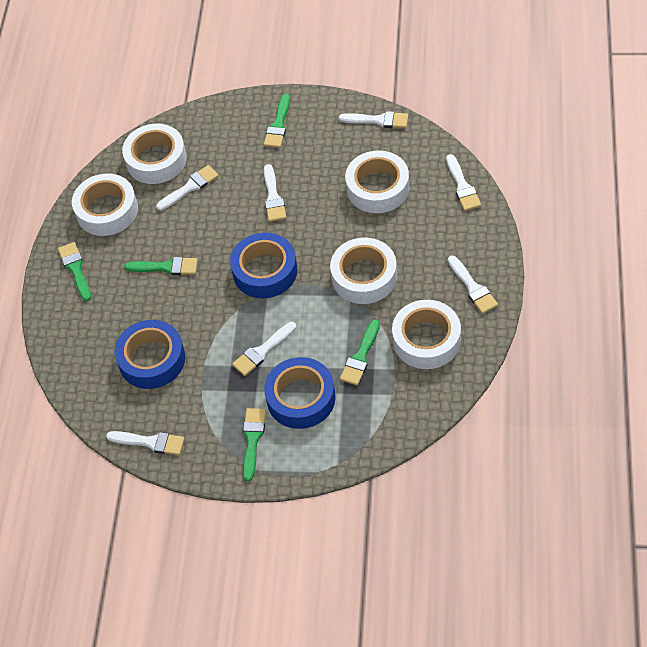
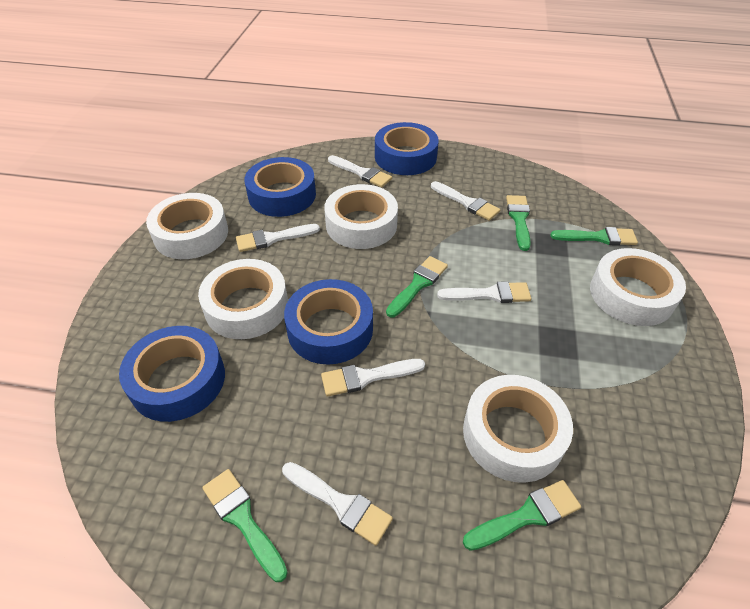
blue tape: 3 -> 4
white brush: 7 -> 6

